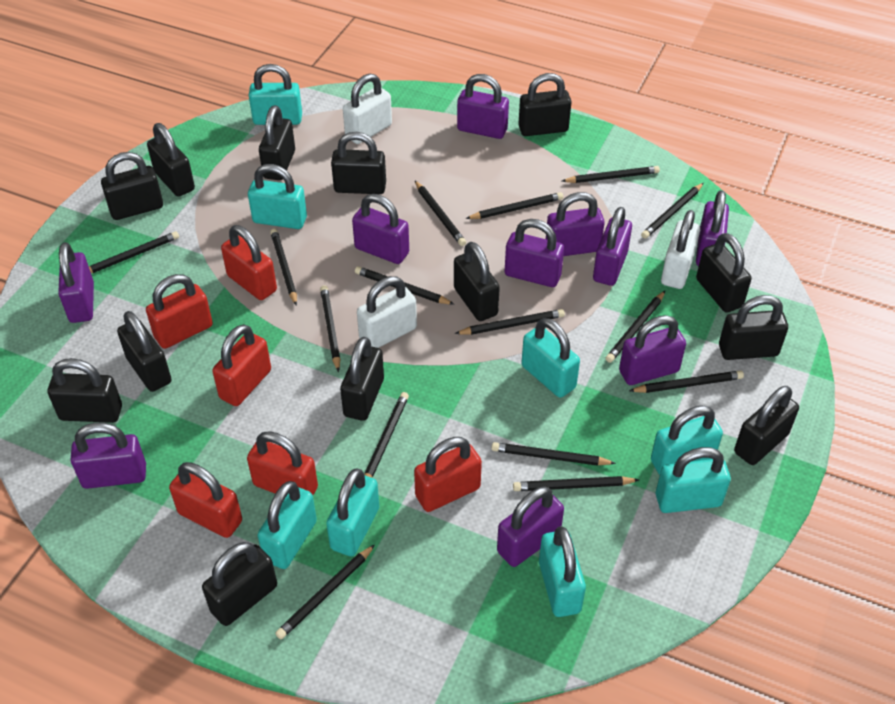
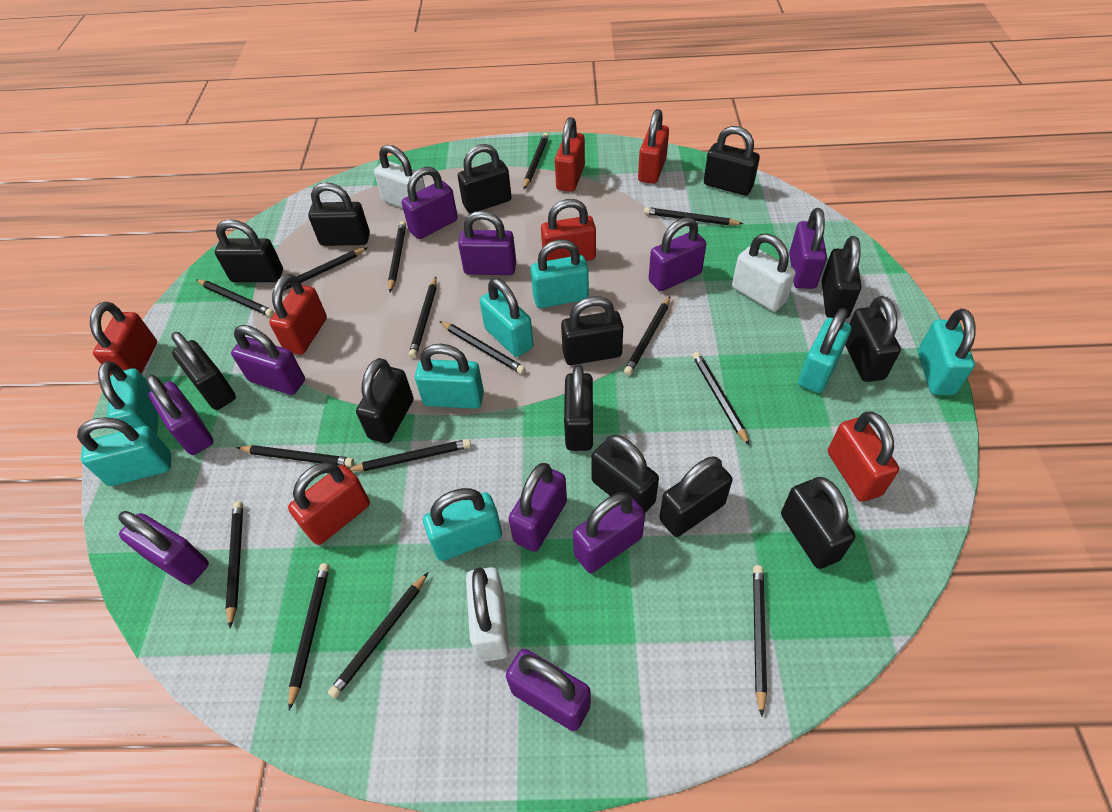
red padlock: 6 -> 7

